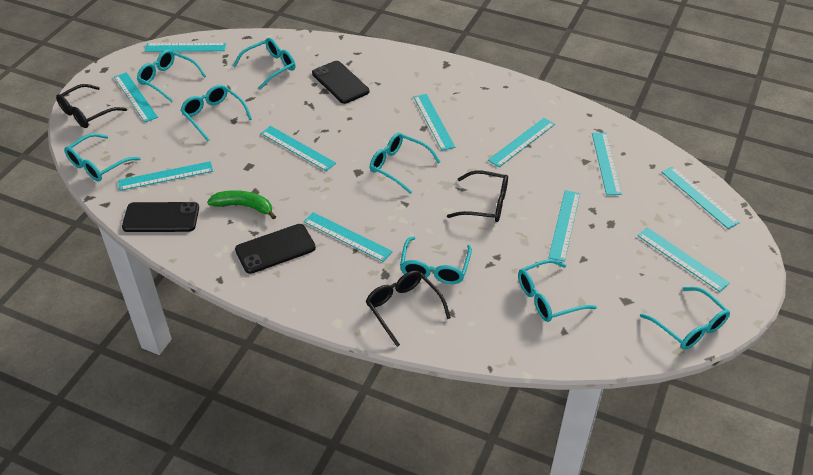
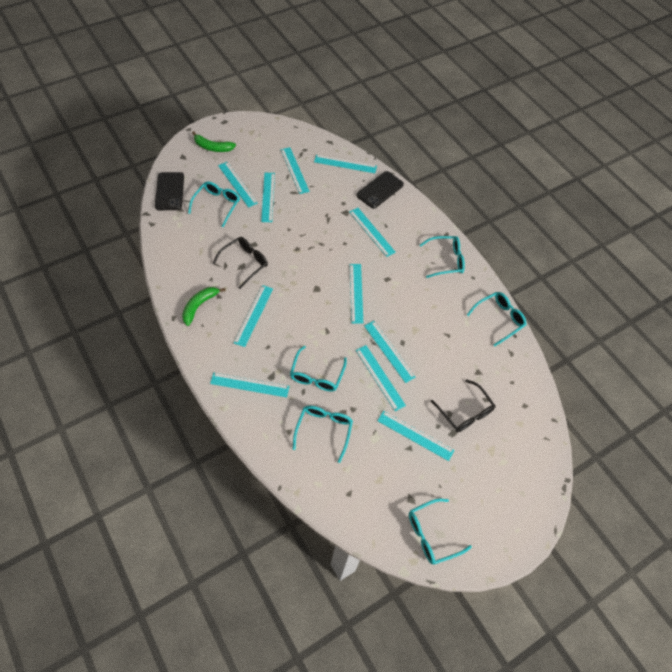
black glasses: 3 -> 2
black phone: 3 -> 2
green banana: 1 -> 2
turquoise glasses: 8 -> 6

